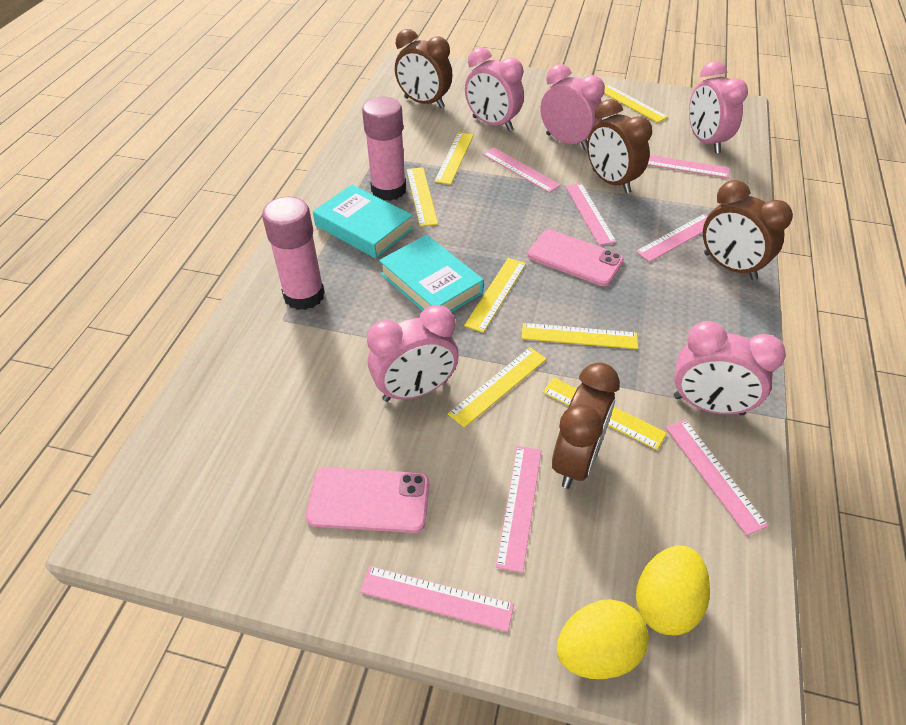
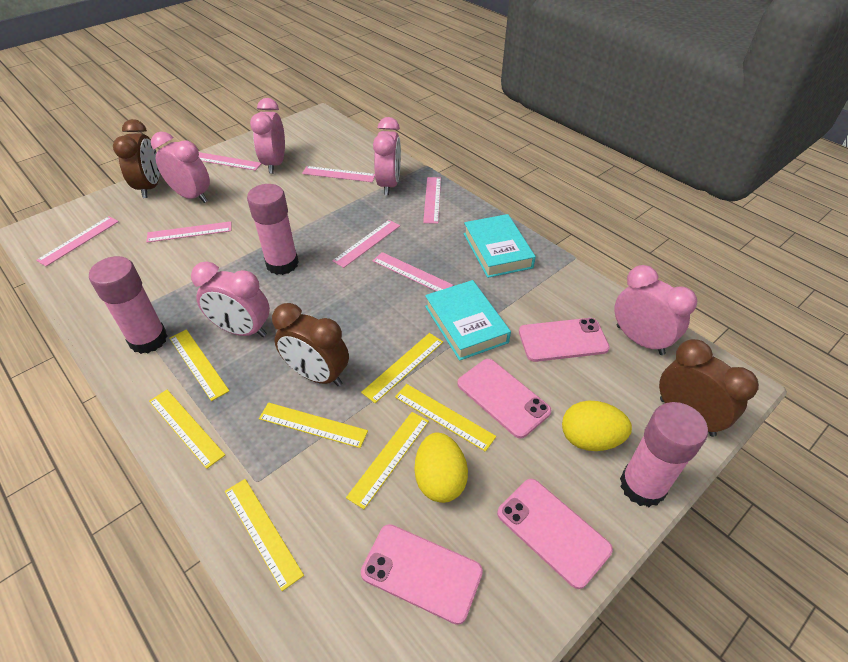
brown clock: 4 -> 3
pink glue stick: 2 -> 3
pink phone: 2 -> 4

